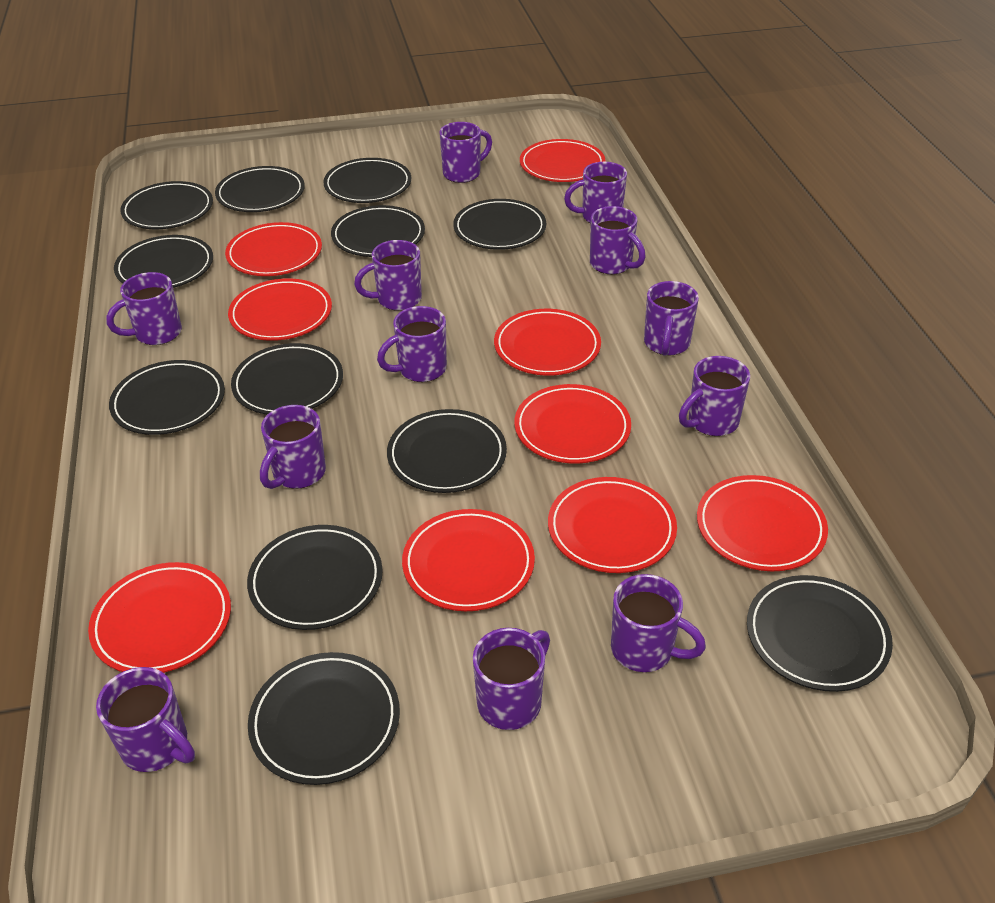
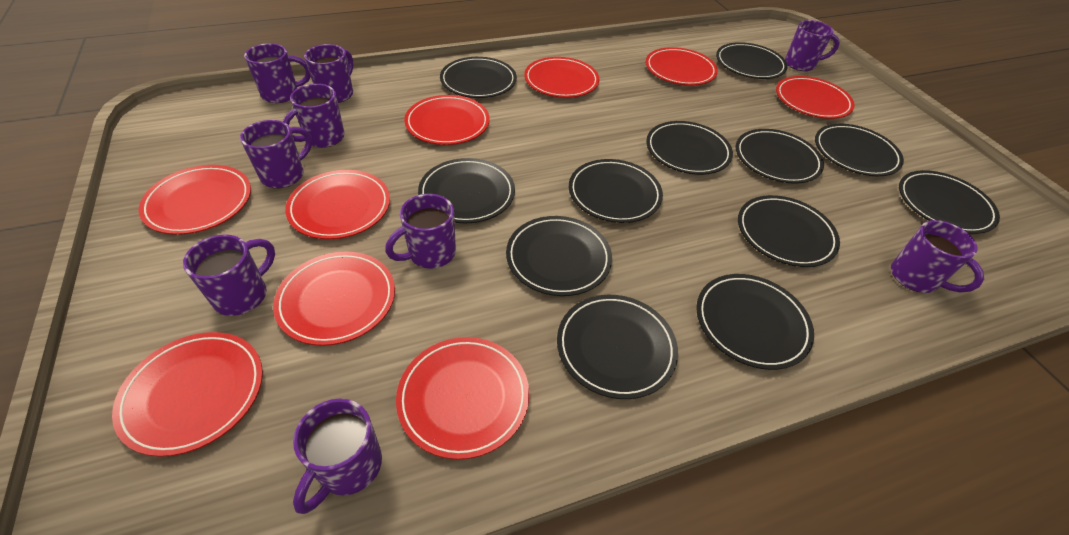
purple mug: 12 -> 9

